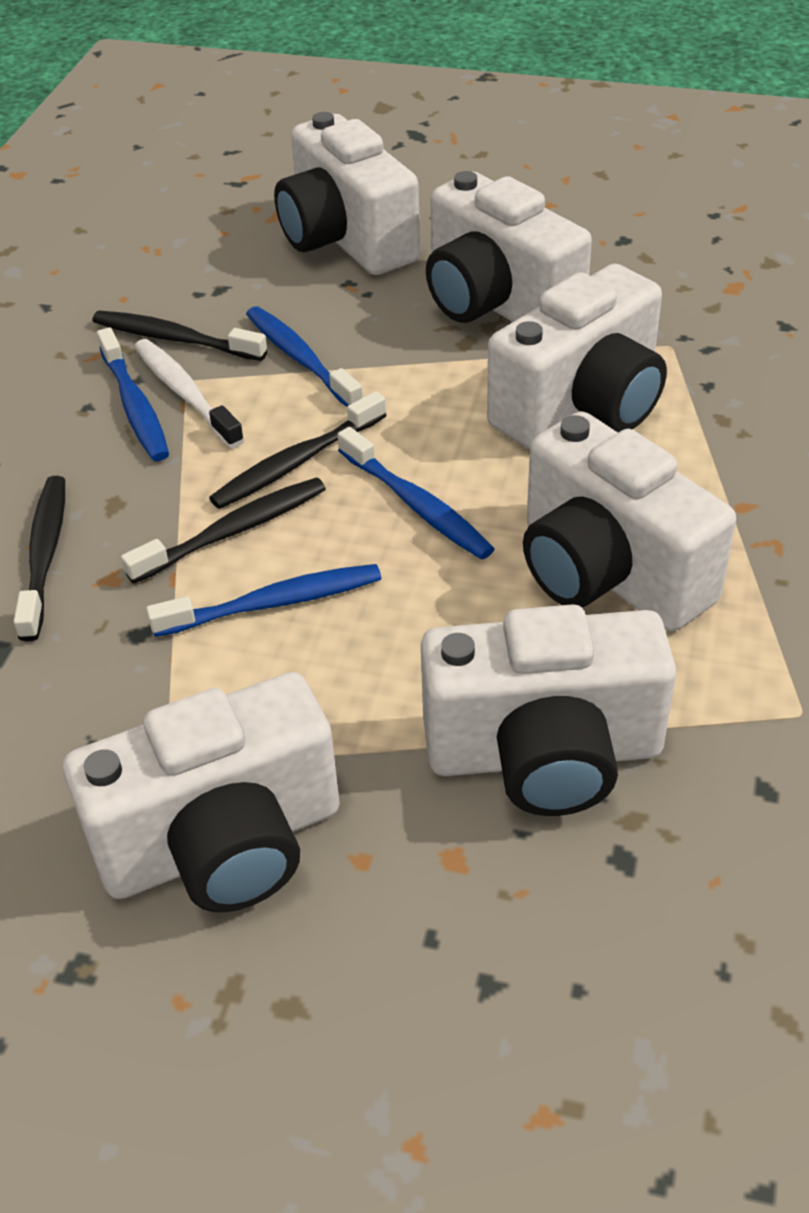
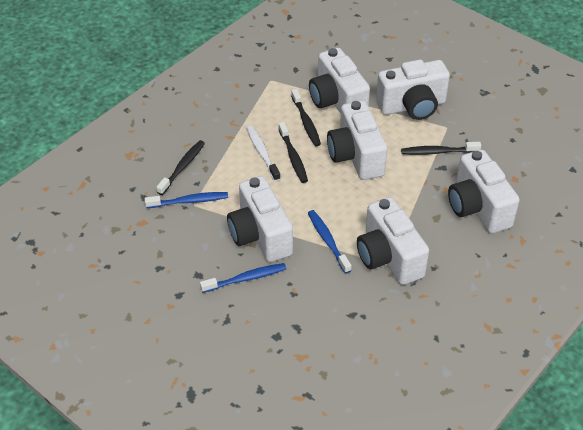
blue toothbrush: 4 -> 3

